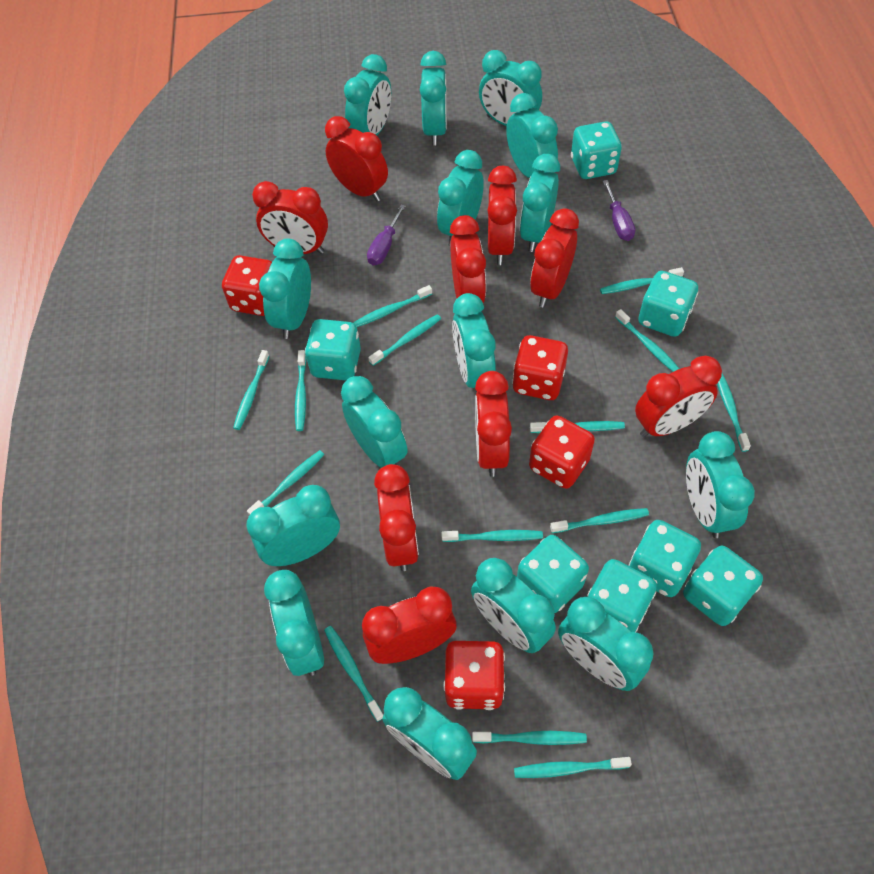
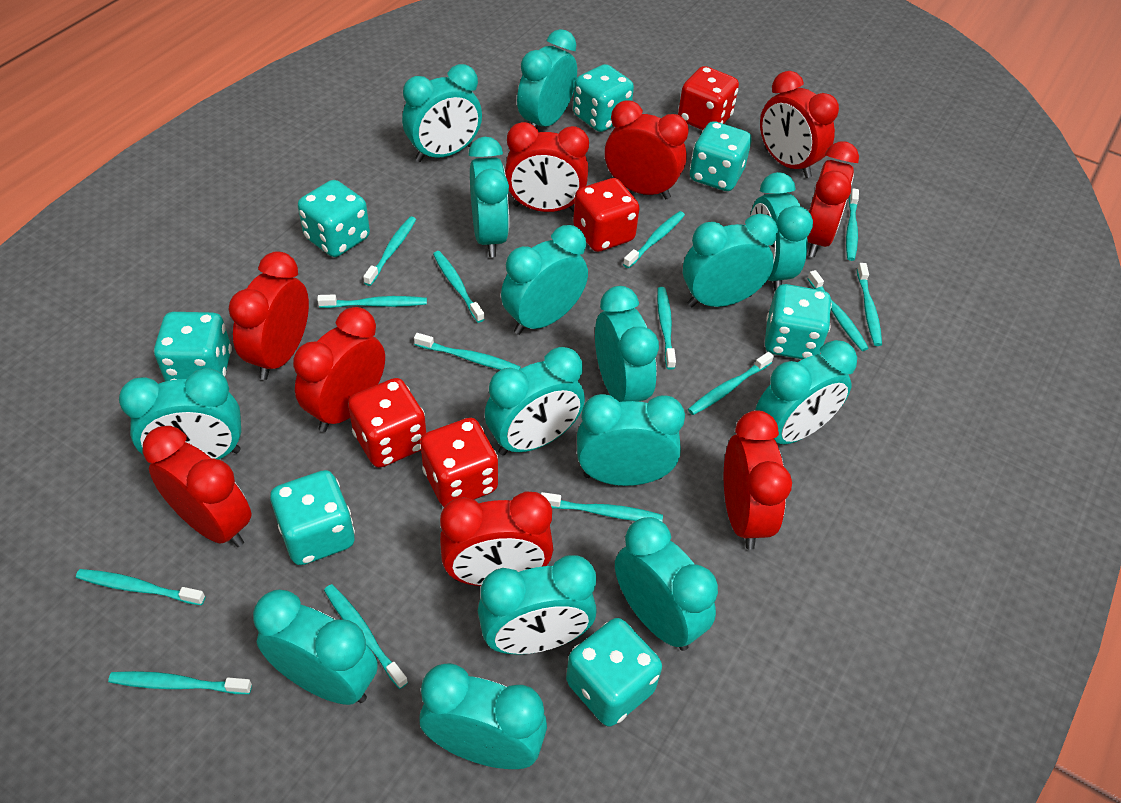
purple screwdriver: 2 -> 0

